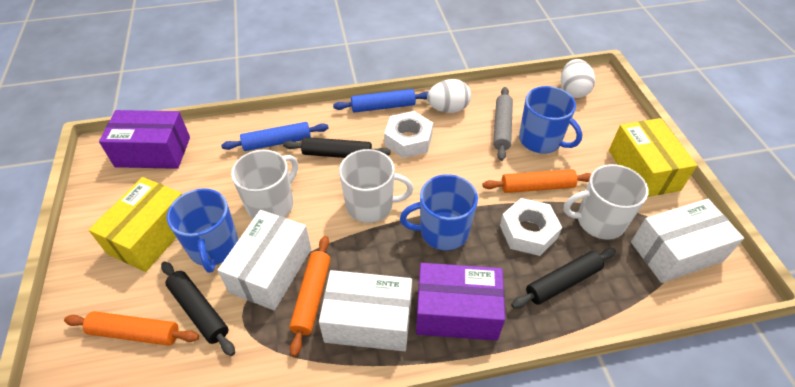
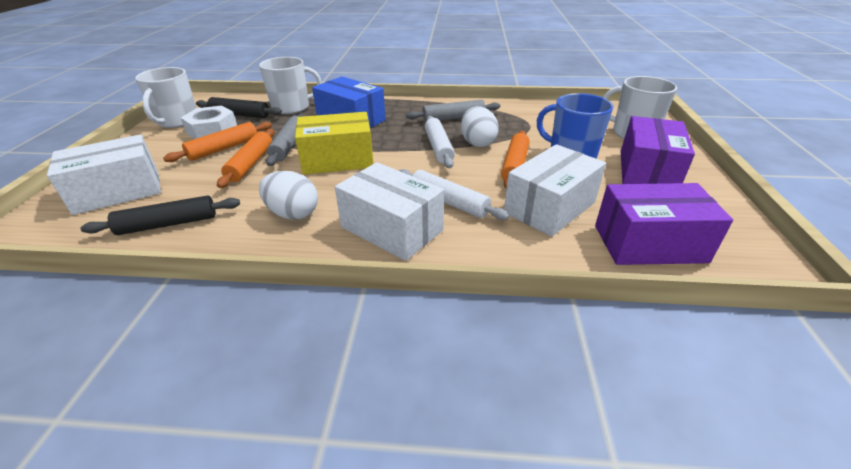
black rolling pin: 3 -> 2
blue box: 0 -> 1
blue mug: 3 -> 1
blue rolling pin: 2 -> 0
grey rolling pin: 1 -> 2
white nut: 2 -> 1
white rolling pin: 0 -> 2
yellow box: 2 -> 1

